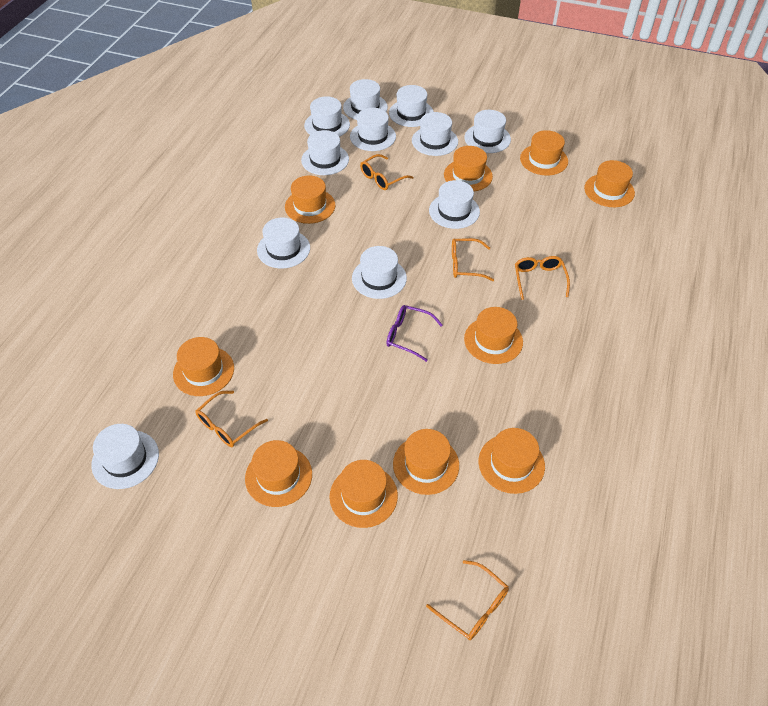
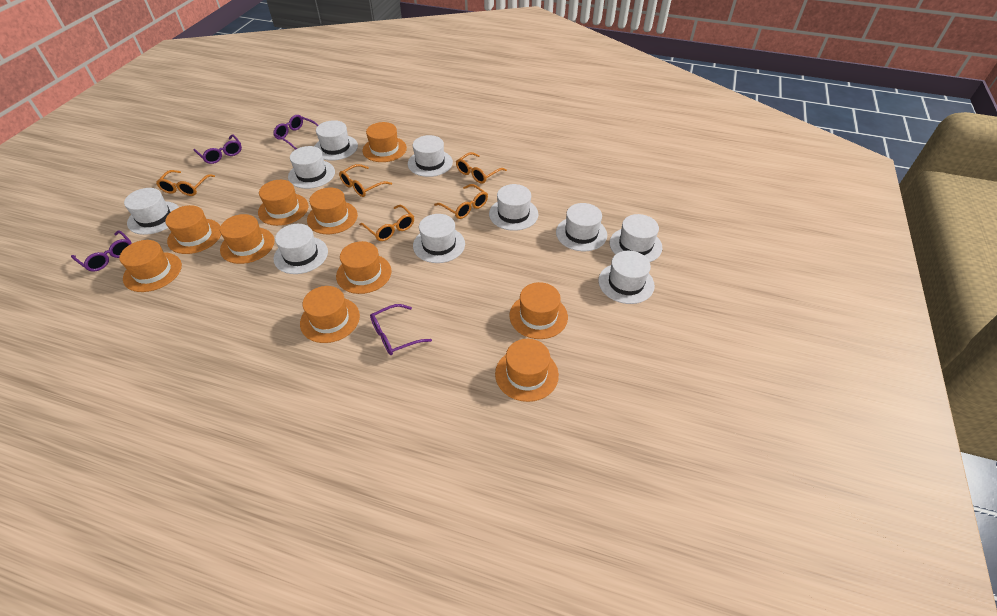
purple glasses: 1 -> 4
white hat: 11 -> 10

